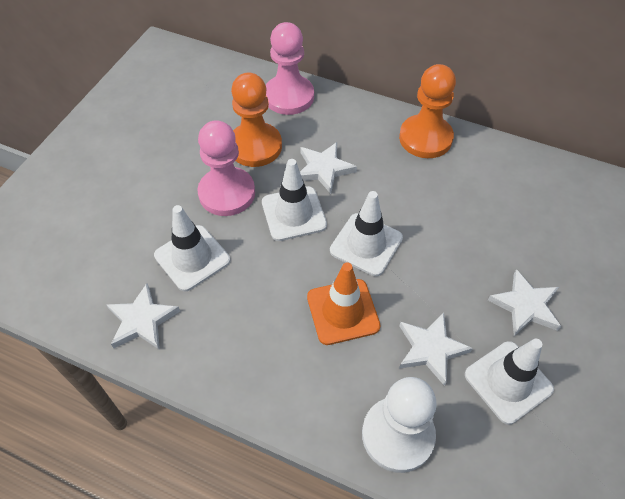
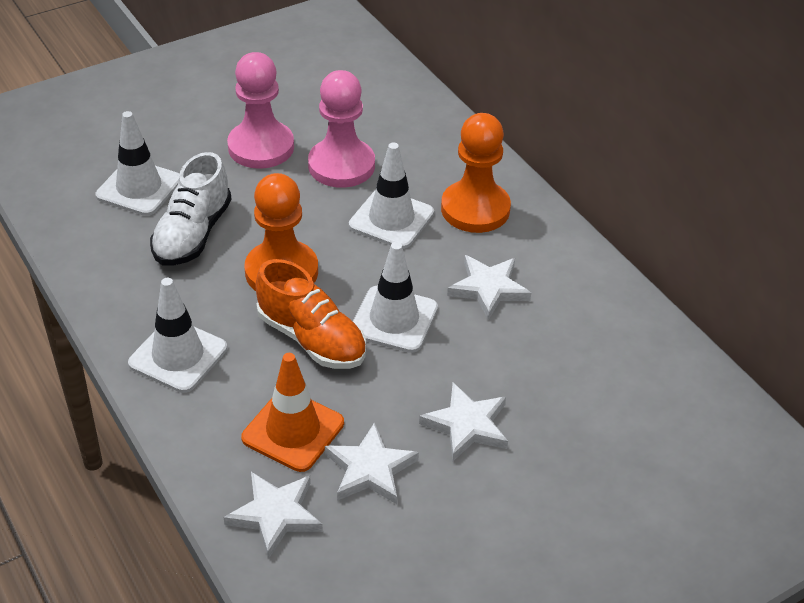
orange shoe: 0 -> 1
white pawn: 1 -> 0
white shoe: 0 -> 1

